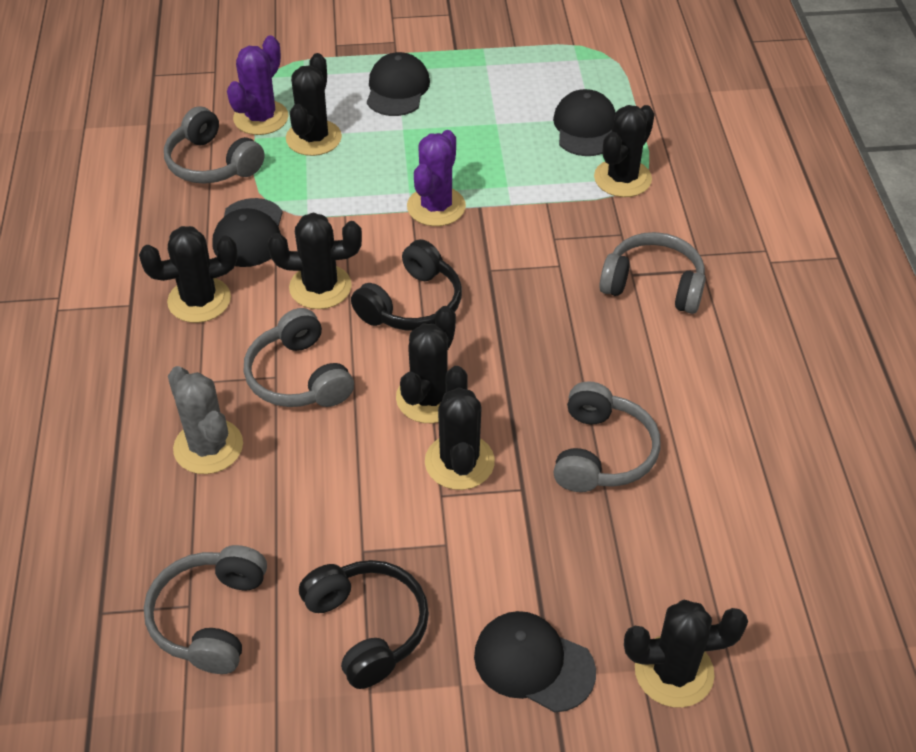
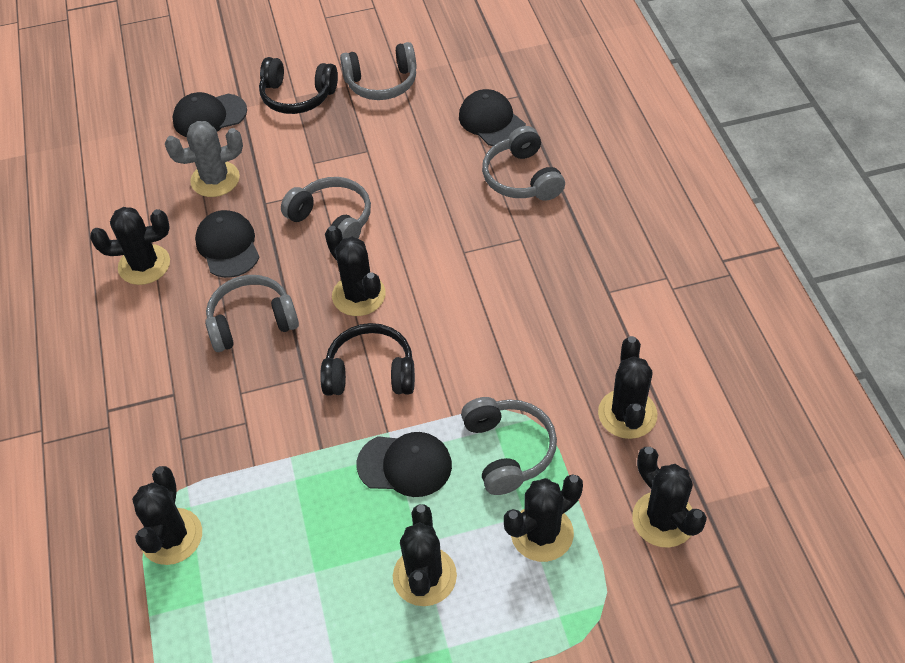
purple cactus: 2 -> 0

